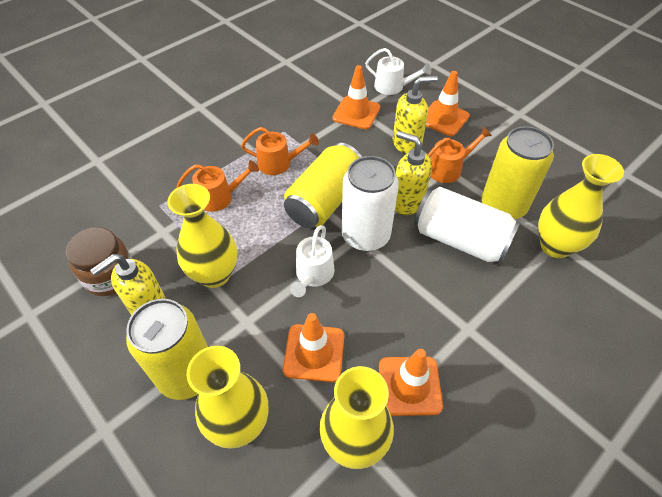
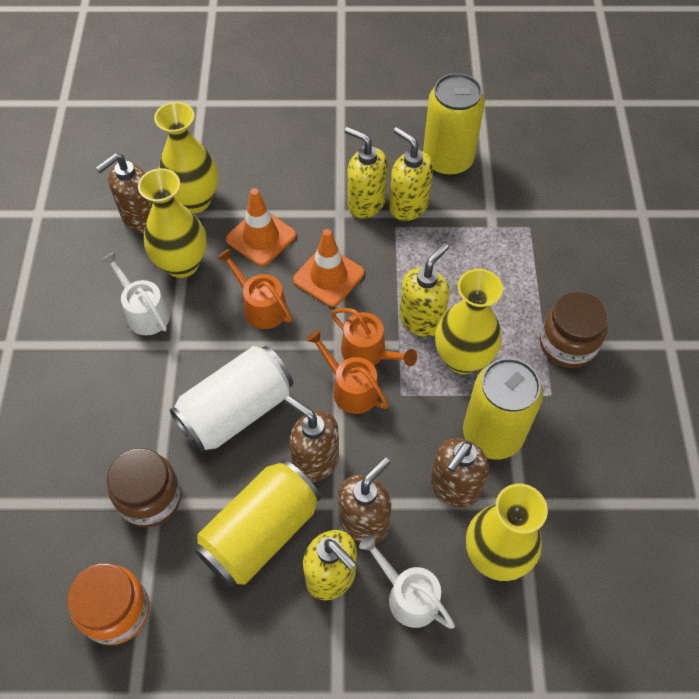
brown jar: 1 -> 2
brown soap dispenser: 0 -> 4
orange jar: 0 -> 1
orange traffic cone: 4 -> 2
white can: 2 -> 1
yellow soap dispenser: 3 -> 4

